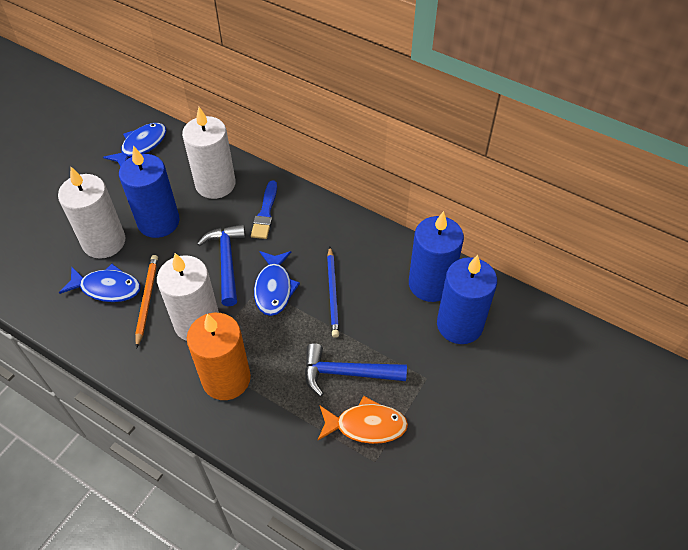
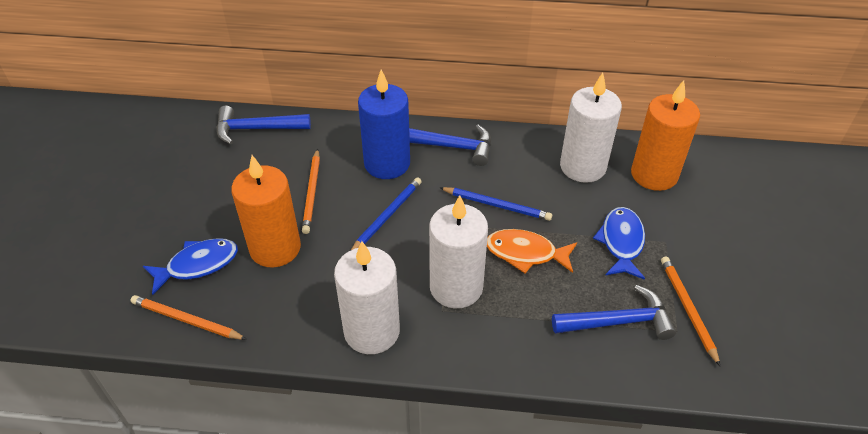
blue brush: 1 -> 0
blue candle: 3 -> 1
blue fish: 3 -> 2
blue hammer: 2 -> 3
blue pencil: 1 -> 2
orange candle: 1 -> 2
orange pencil: 1 -> 3

